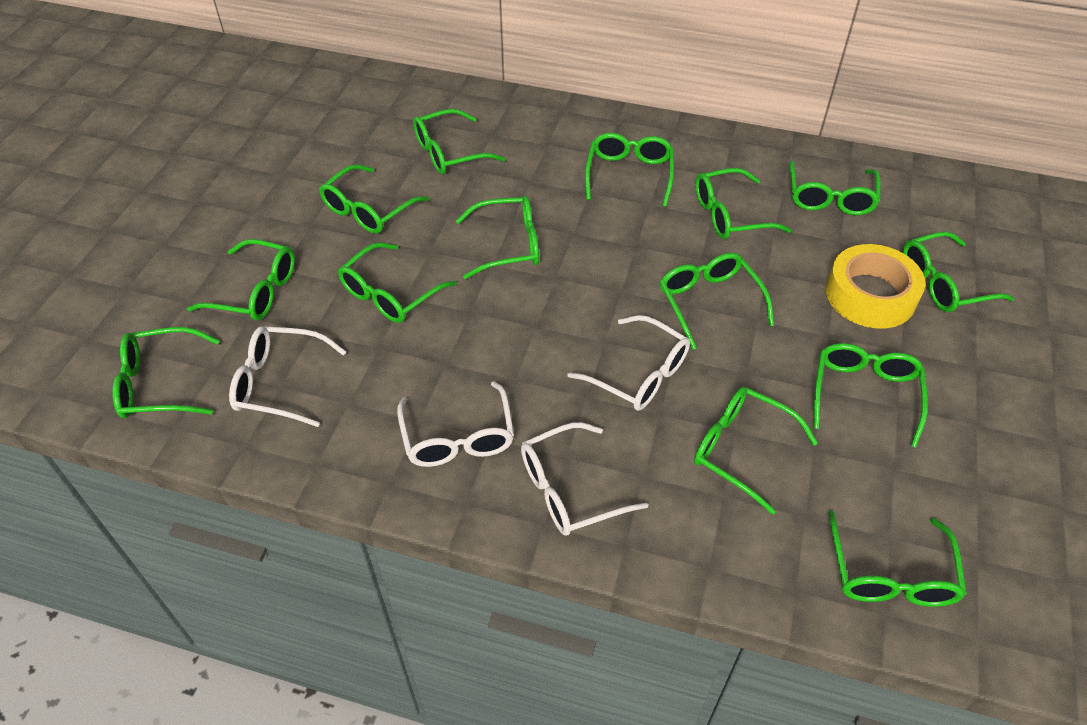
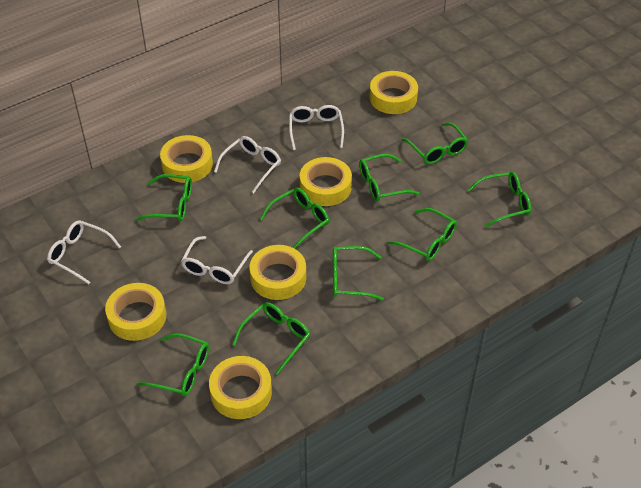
green glasses: 14 -> 9
yellow tape: 1 -> 6

